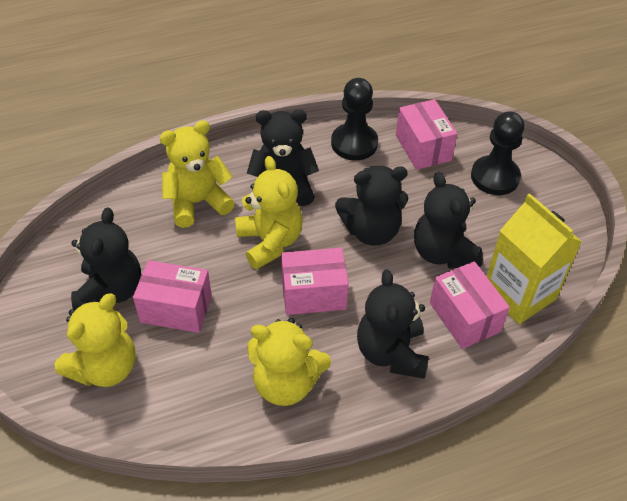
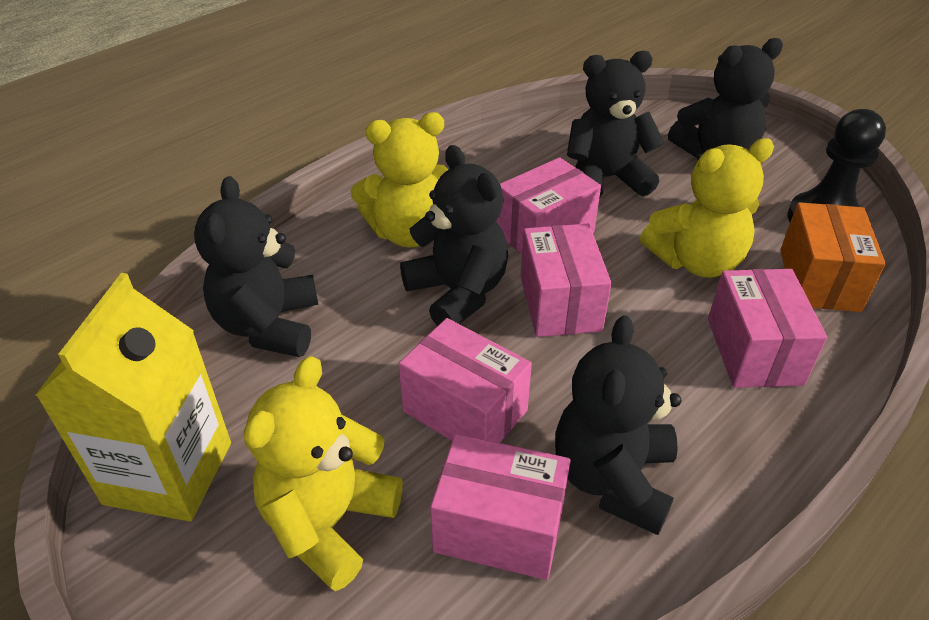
black pawn: 2 -> 1
orange box: 0 -> 1
pink box: 4 -> 5
yellow teddy bear: 4 -> 3

